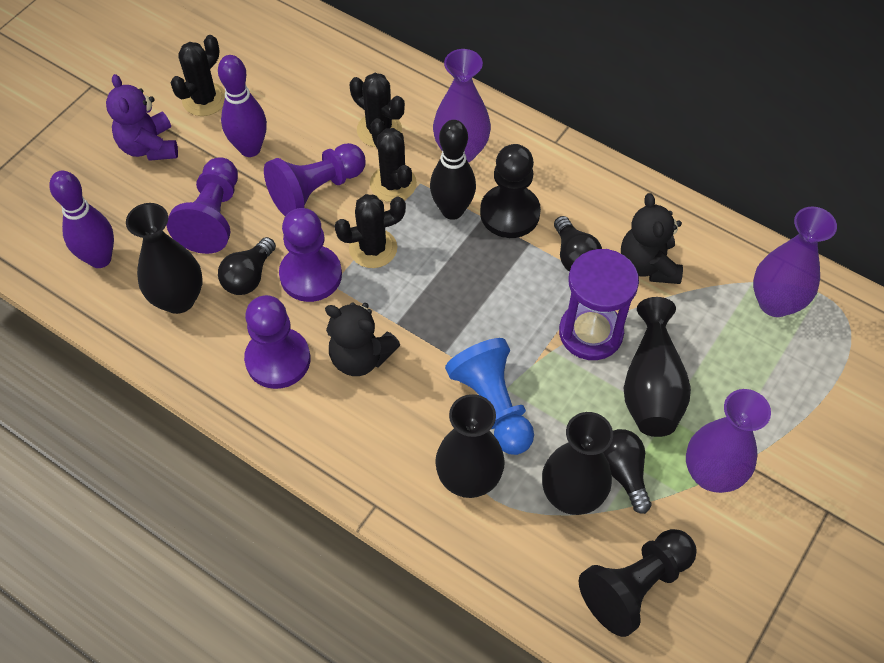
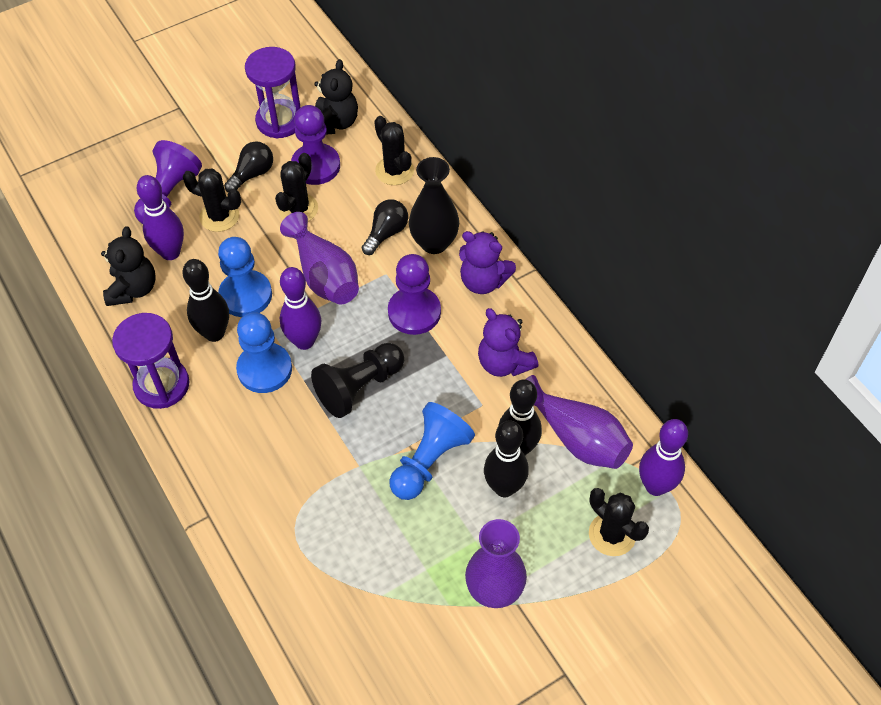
black bowling pin: 1 -> 3
black light bulb: 3 -> 2
black pawn: 2 -> 1
black vase: 4 -> 1
blue pawn: 1 -> 3
purple bowling pin: 2 -> 3
purple hourglass: 1 -> 2
purple pawn: 4 -> 3
purple teddy bear: 1 -> 2

